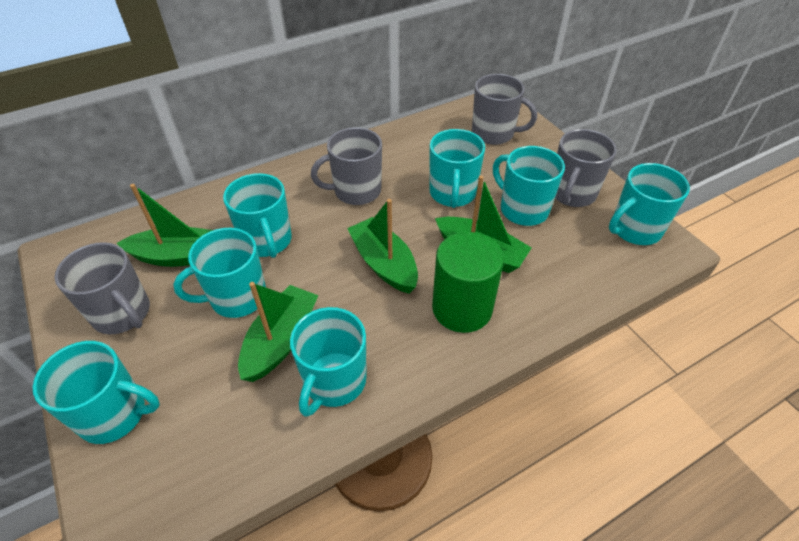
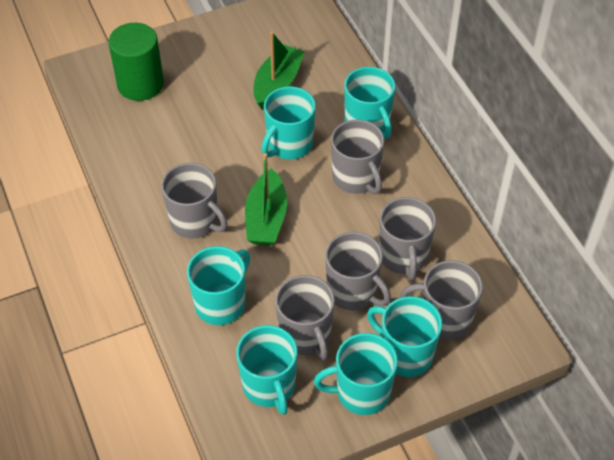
green boat: 4 -> 2
grey mug: 4 -> 6
turquoise mug: 7 -> 6

